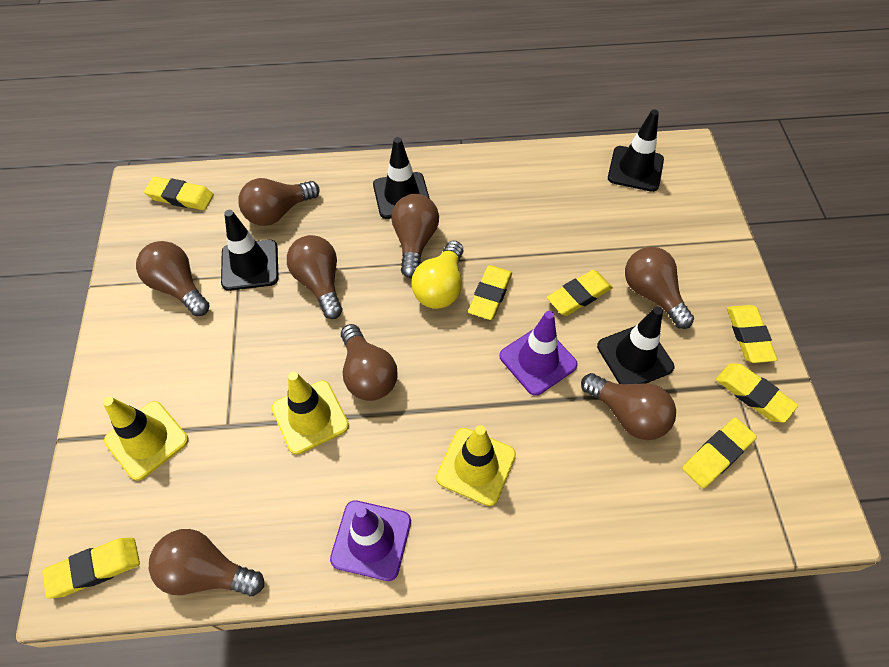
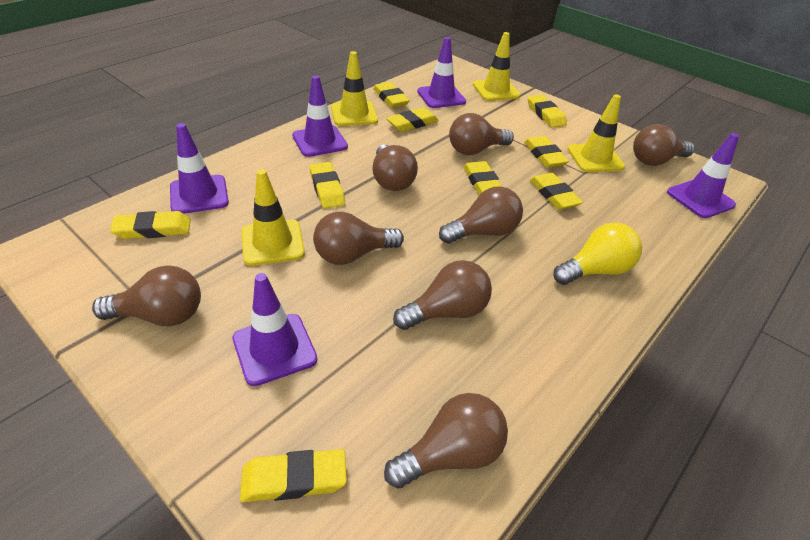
black traffic cone: 4 -> 0
purple traffic cone: 2 -> 5
yellow eraser: 7 -> 9
yellow traffic cone: 3 -> 4

